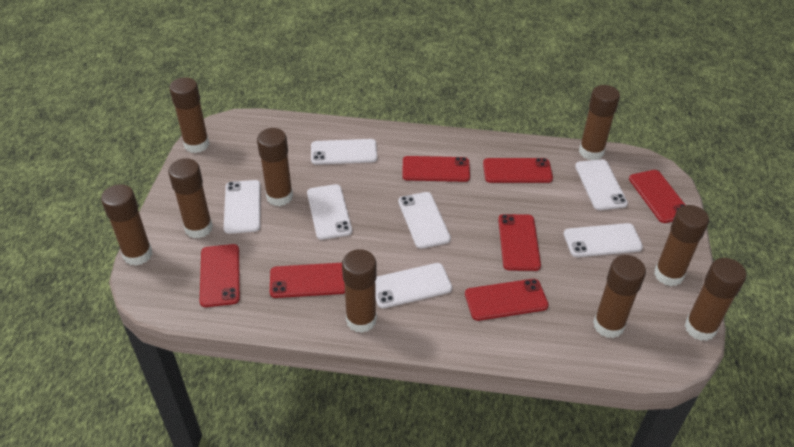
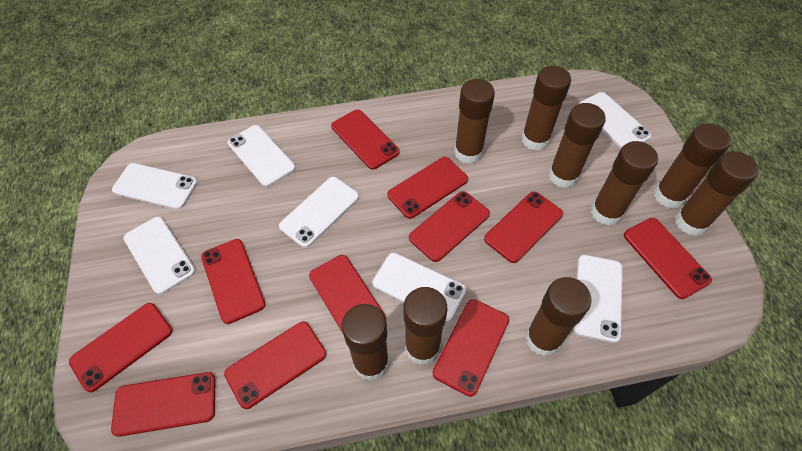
red phone: 7 -> 11

